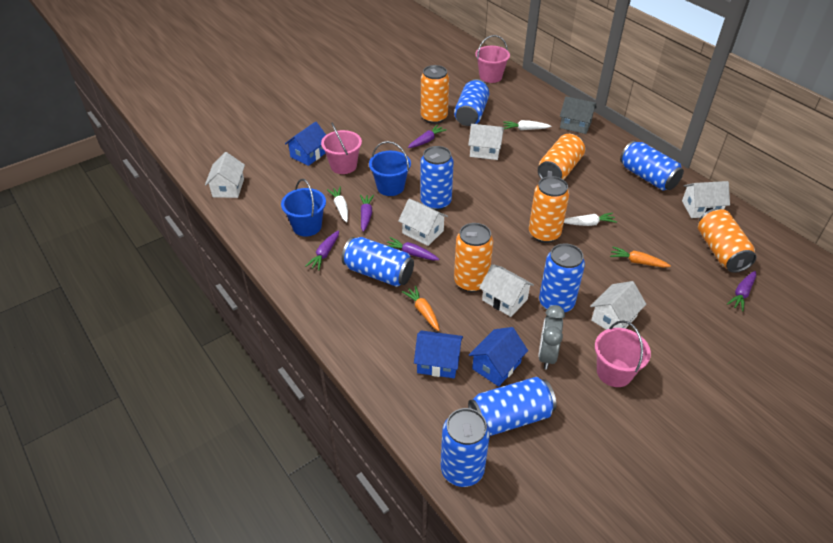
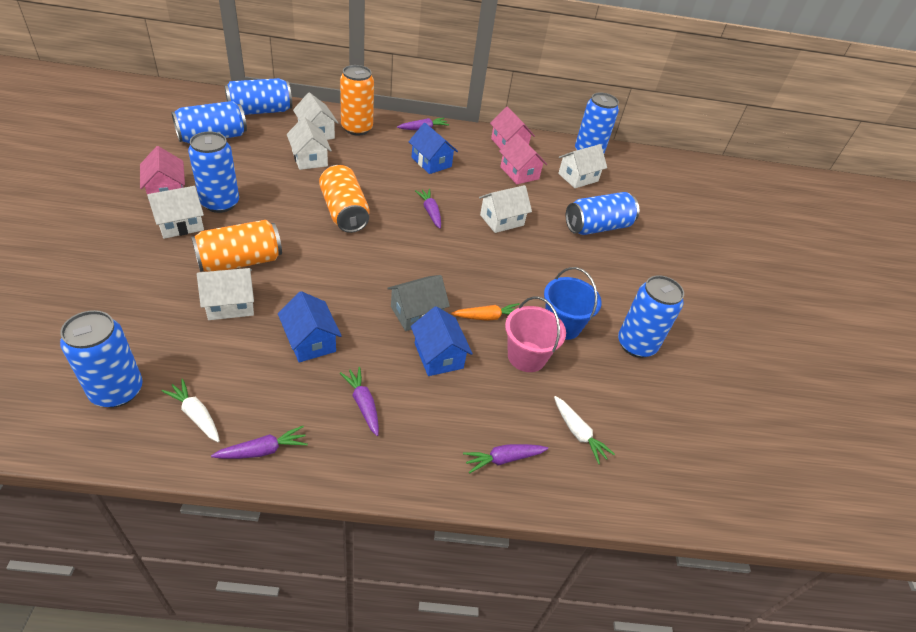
blue bucket: 2 -> 1
grey clock: 1 -> 0
orange can: 5 -> 3
orange carrot: 2 -> 1
pink bucket: 3 -> 1
pink house: 0 -> 3
white carrot: 3 -> 2

